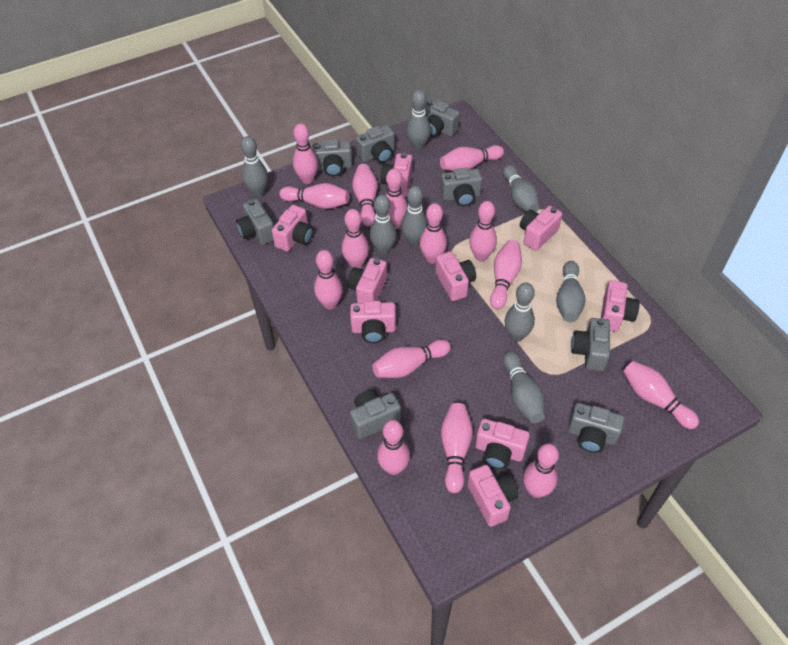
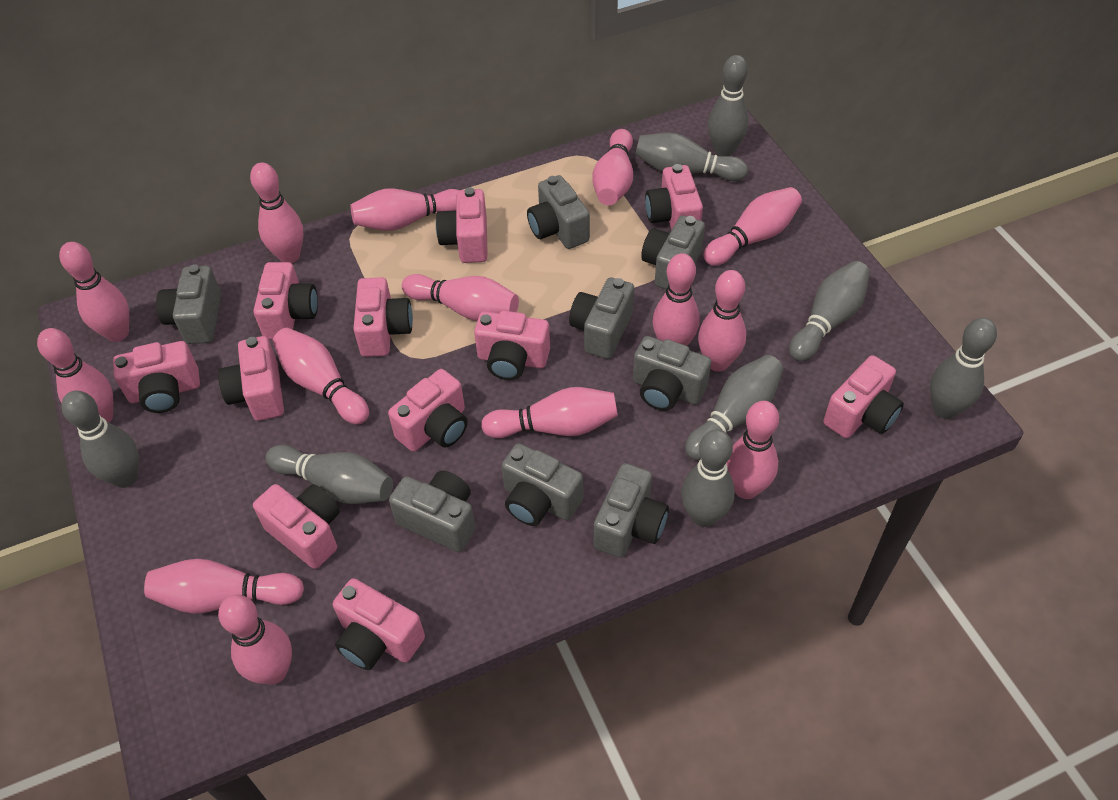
pink bowling pin: 15 -> 14
pink camera: 9 -> 11

